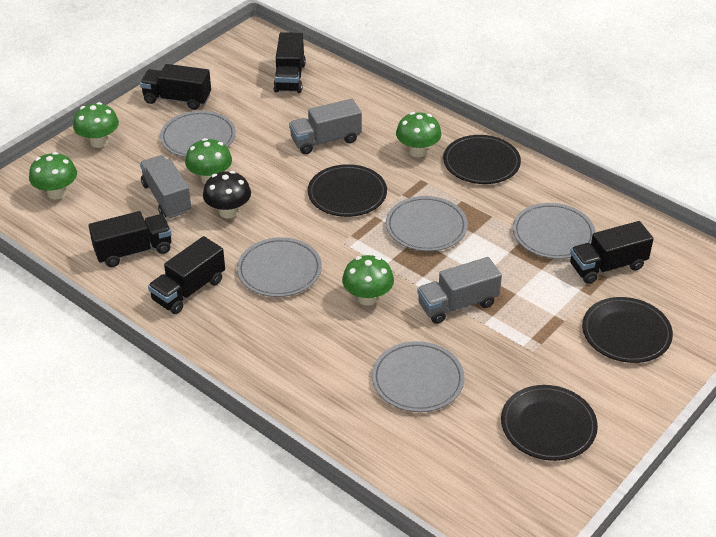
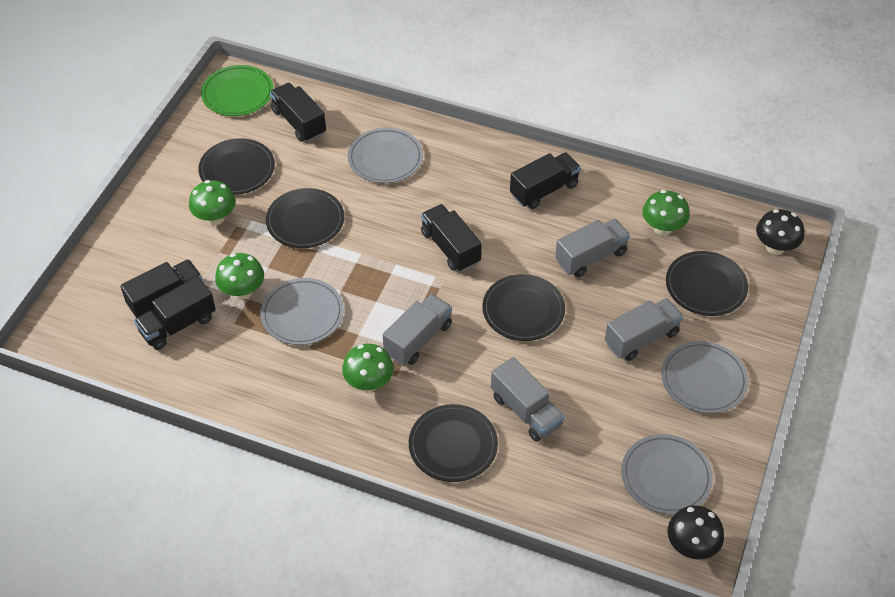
black mushroom: 1 -> 2
black plate: 4 -> 5
green mushroom: 5 -> 4
green plate: 0 -> 1
grey plate: 5 -> 4
grey truck: 3 -> 4

